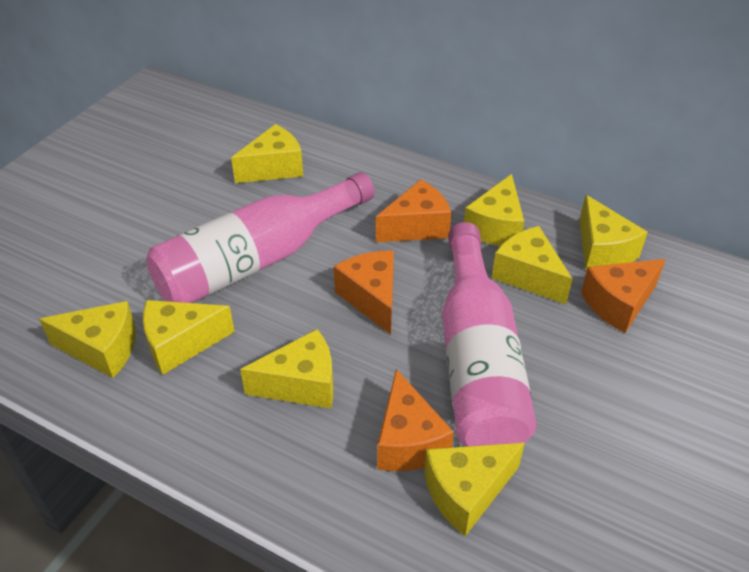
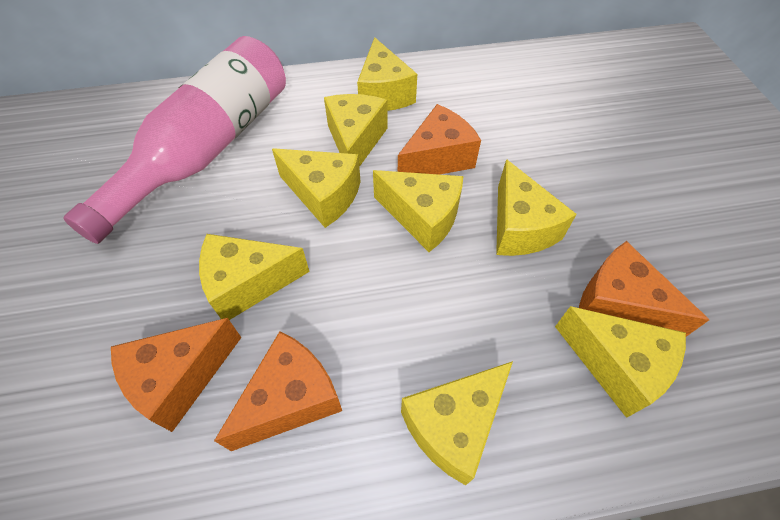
pink bottle: 2 -> 1

